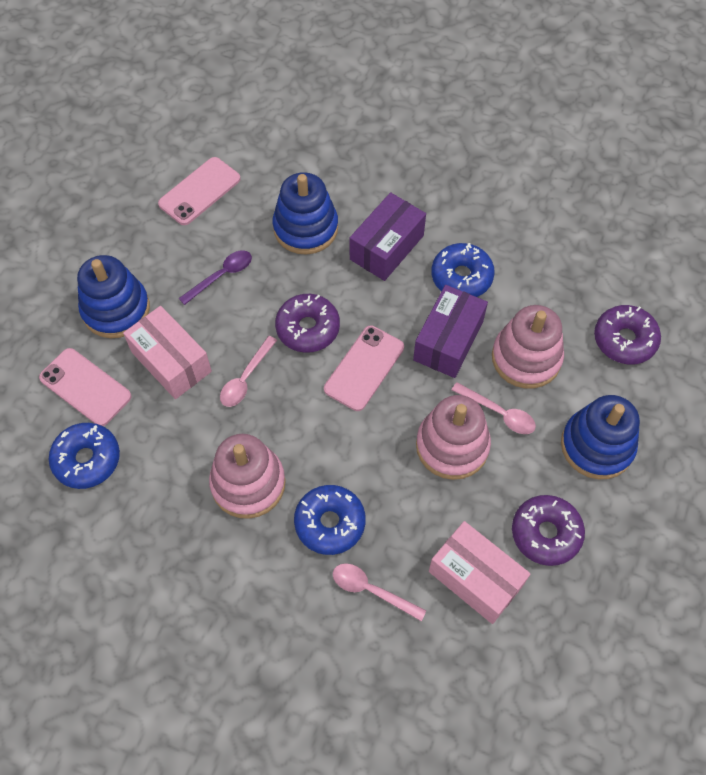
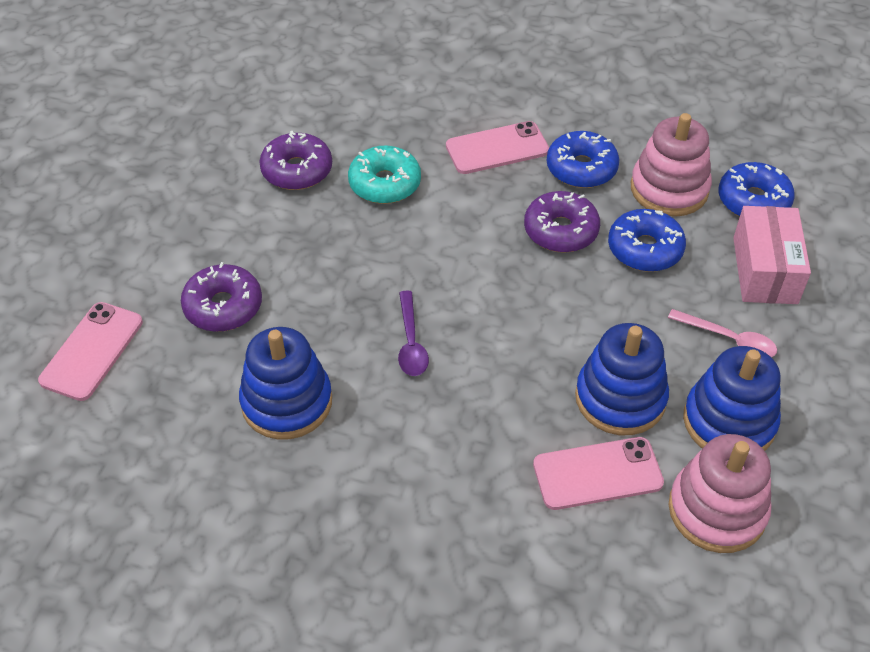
pink box: 2 -> 1
pink spoon: 3 -> 1
pink stacking toy: 3 -> 2
purple box: 2 -> 0
turquoise donut: 0 -> 1

